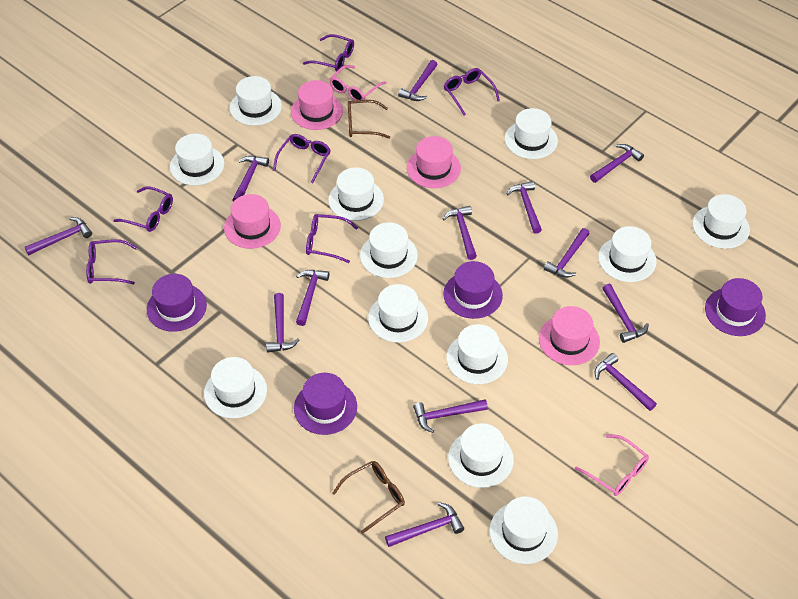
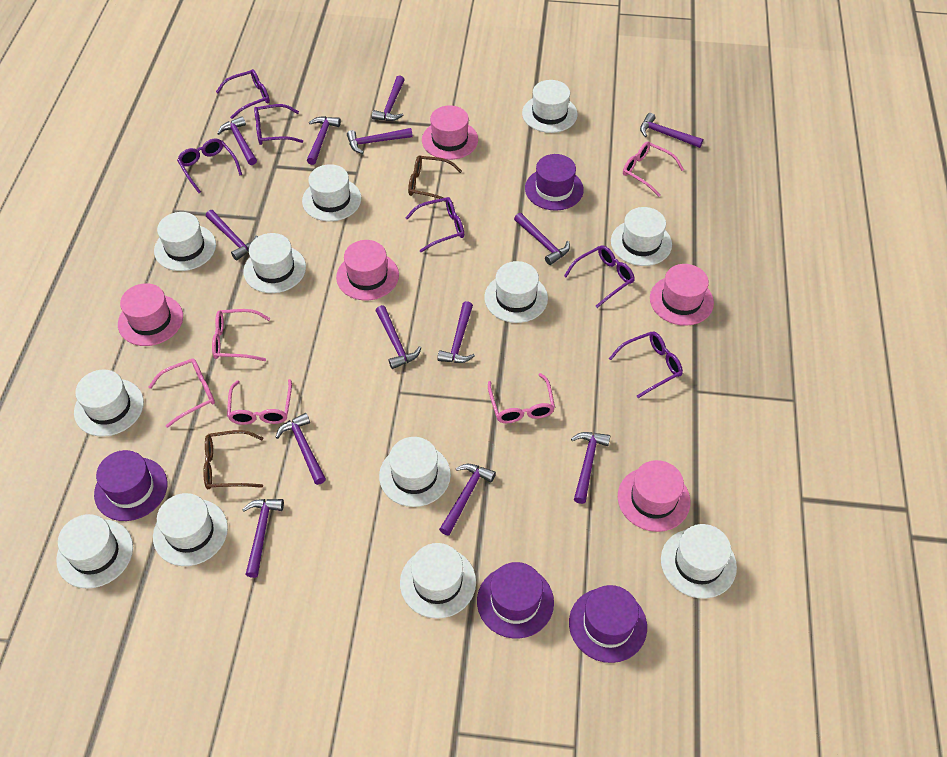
pink glasses: 2 -> 5
pink hat: 4 -> 5

